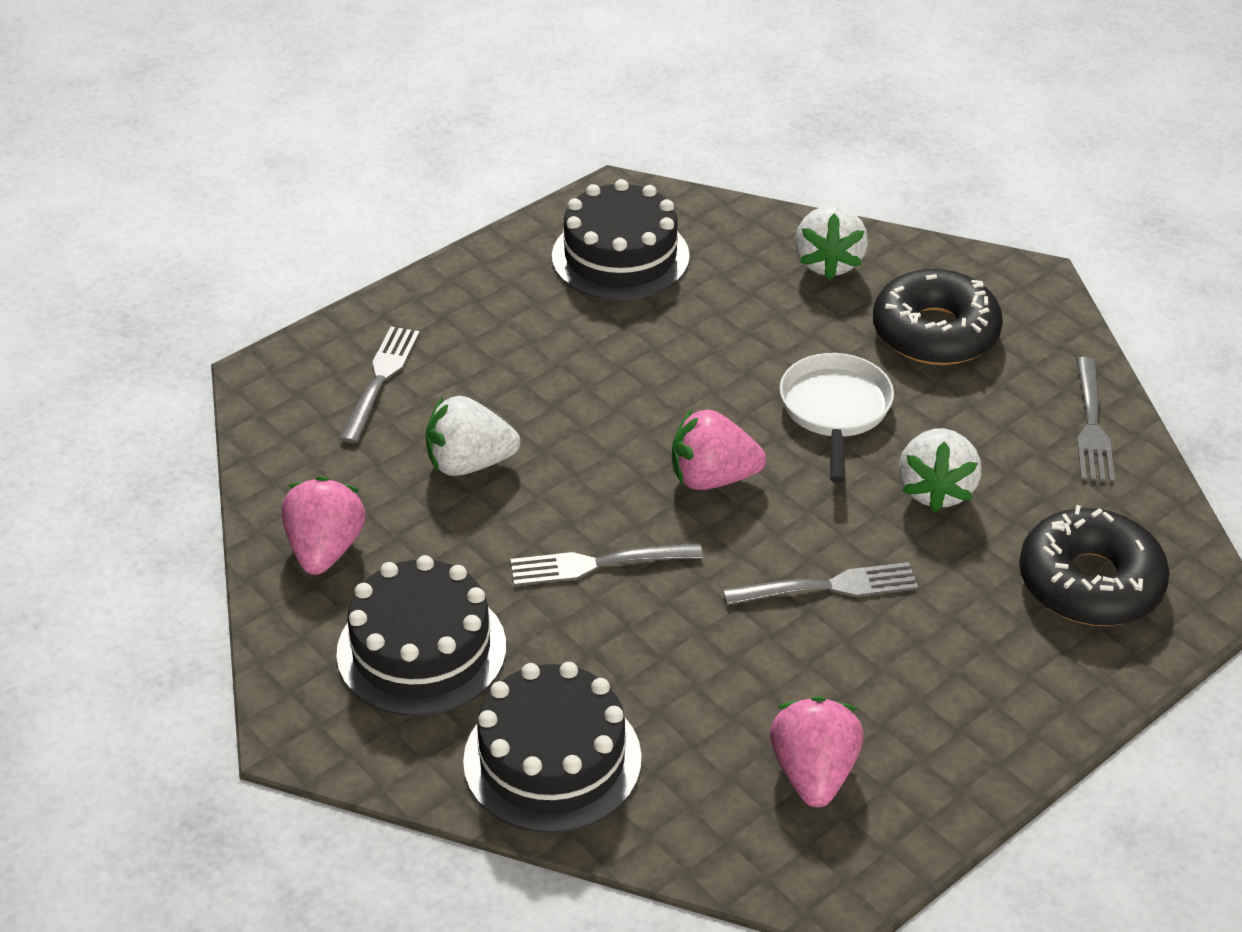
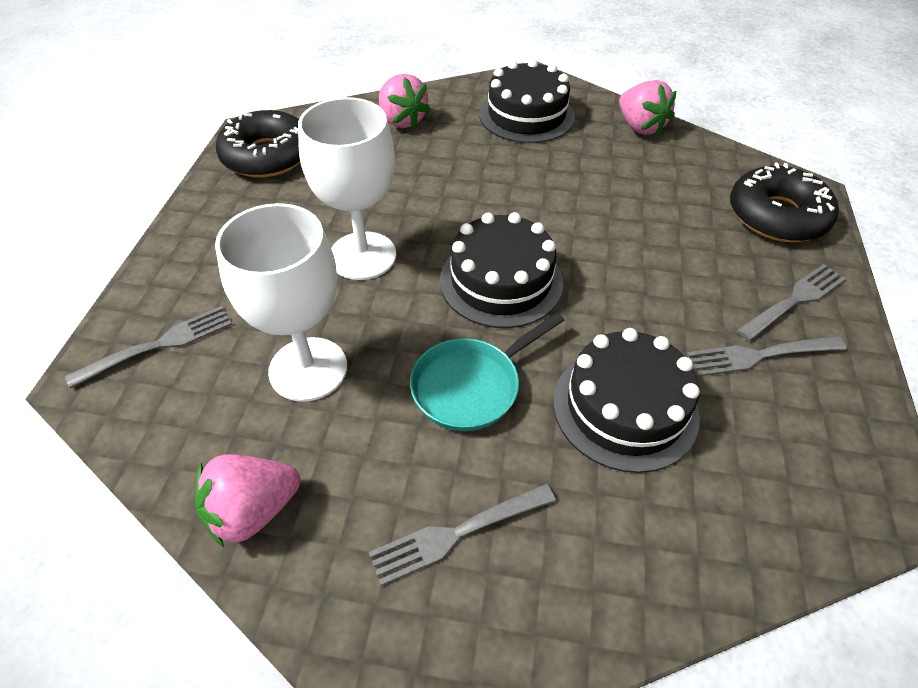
turquoise pan: 0 -> 1
white goblet: 0 -> 2
white pan: 1 -> 0
white strawberry: 3 -> 0

